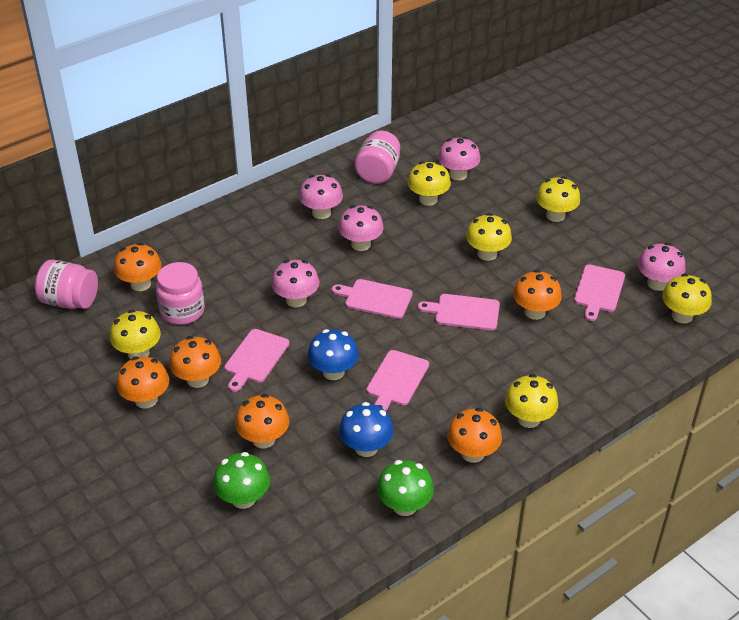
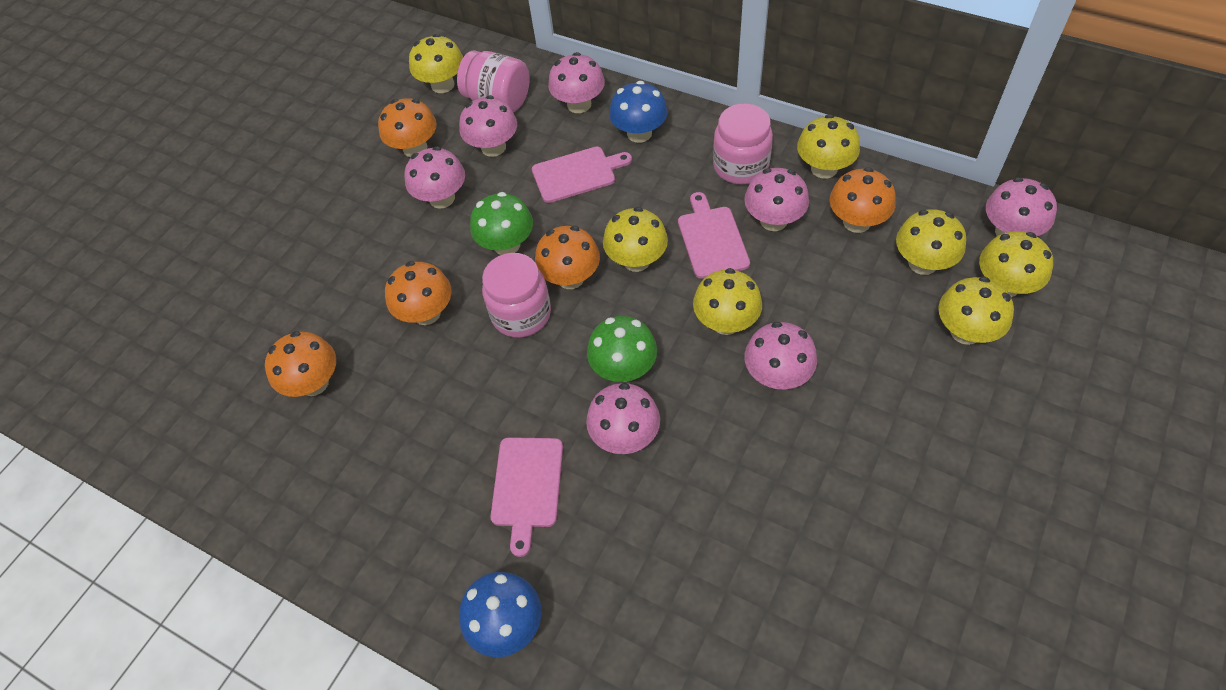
orange mushroom: 6 -> 5
pink cutting board: 5 -> 3
pink mushroom: 5 -> 7
yellow mushroom: 6 -> 7

